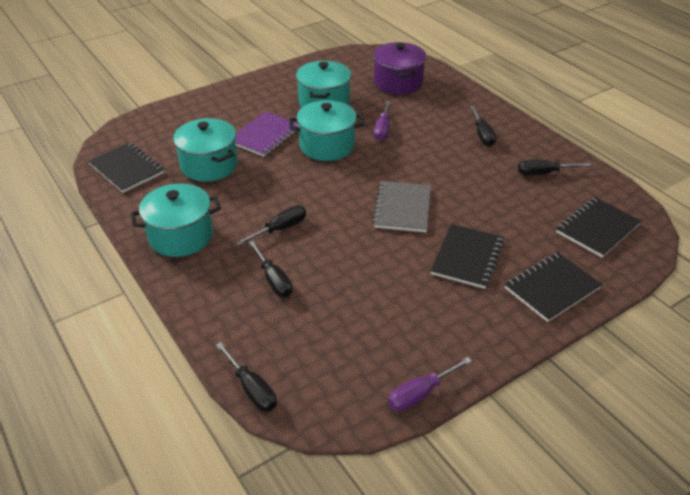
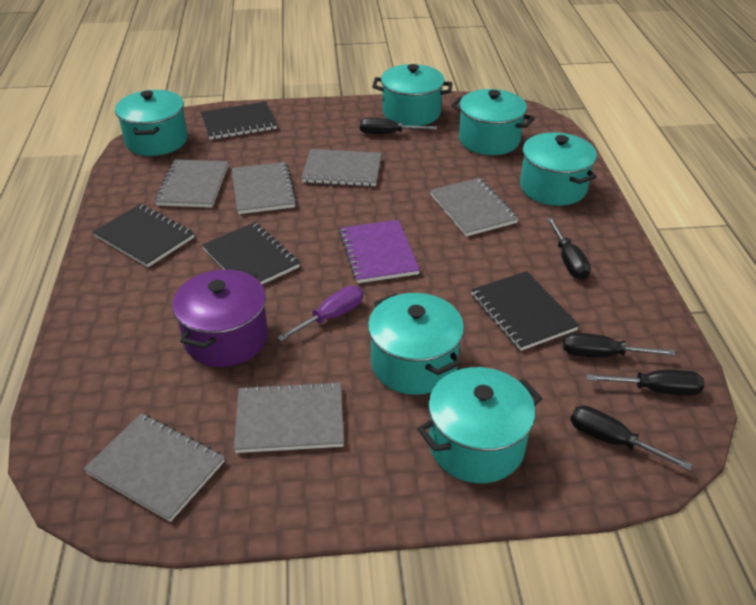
grey notebook: 1 -> 6
purple screwdriver: 2 -> 1
turquoise pot: 4 -> 6

